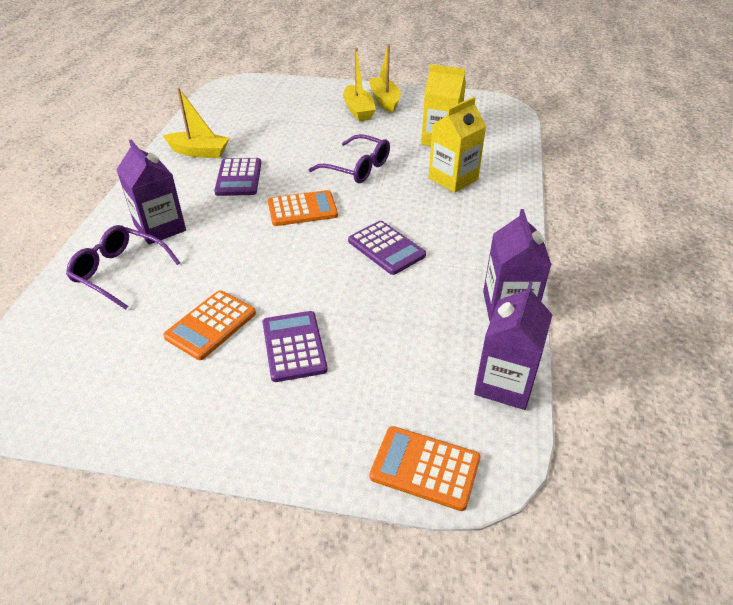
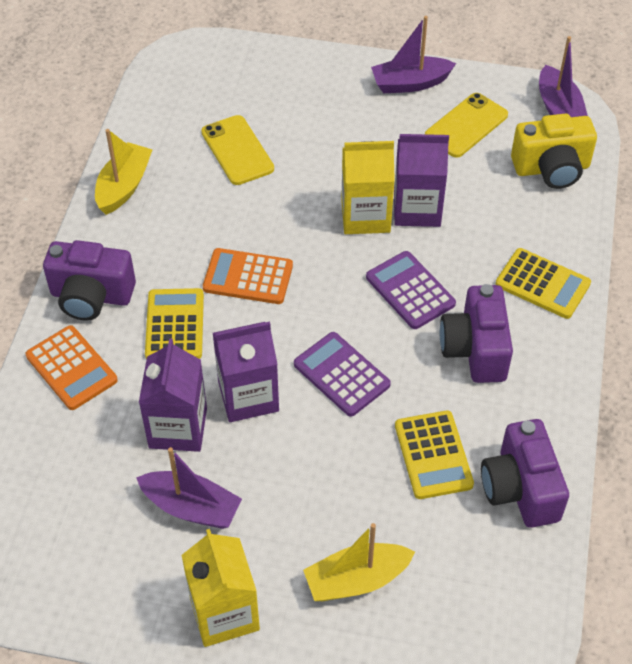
orange calculator: 3 -> 2
purple boat: 0 -> 3
purple calculator: 3 -> 2
purple camera: 0 -> 3
purple glasses: 2 -> 0
yellow boat: 3 -> 2
yellow calculator: 0 -> 3
yellow camera: 0 -> 1
yellow phone: 0 -> 2

